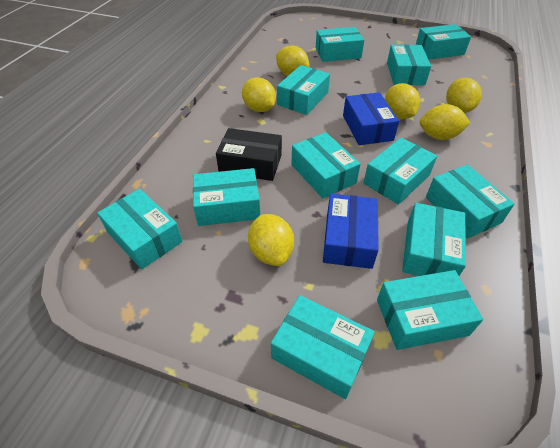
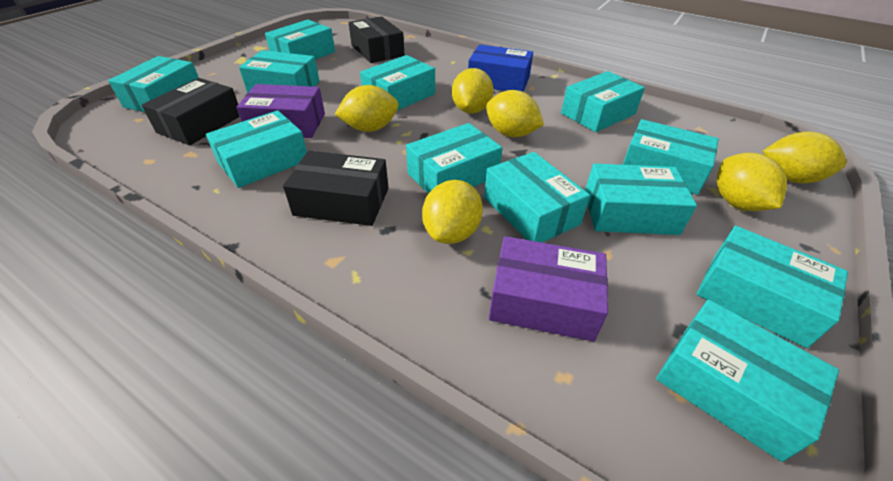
black box: 1 -> 3
blue box: 2 -> 1
purple box: 0 -> 2

